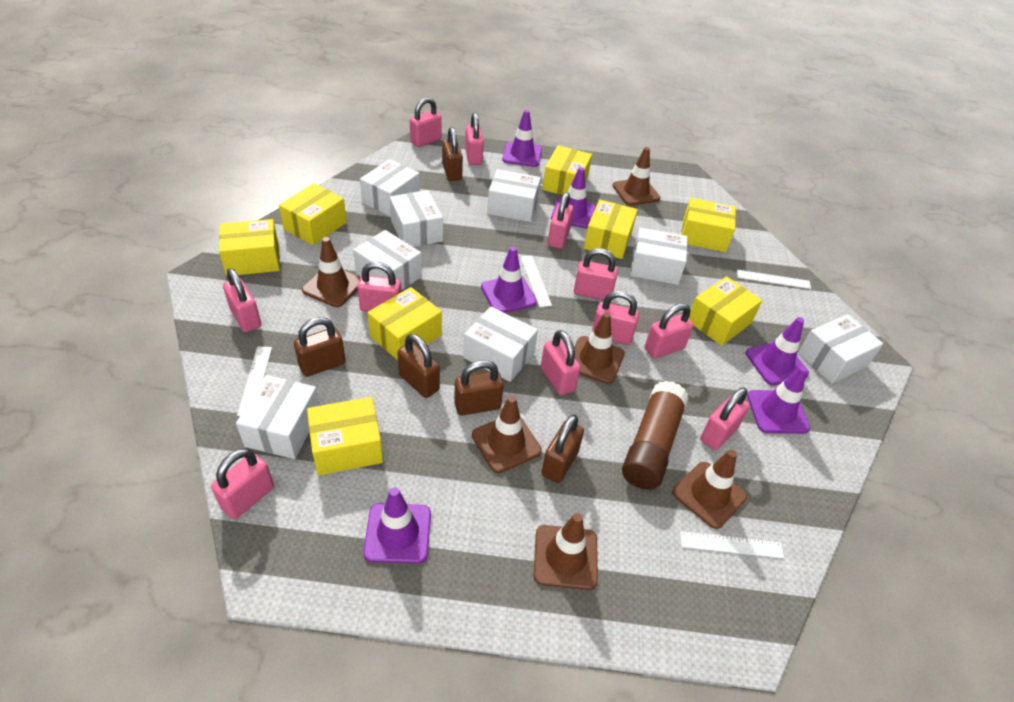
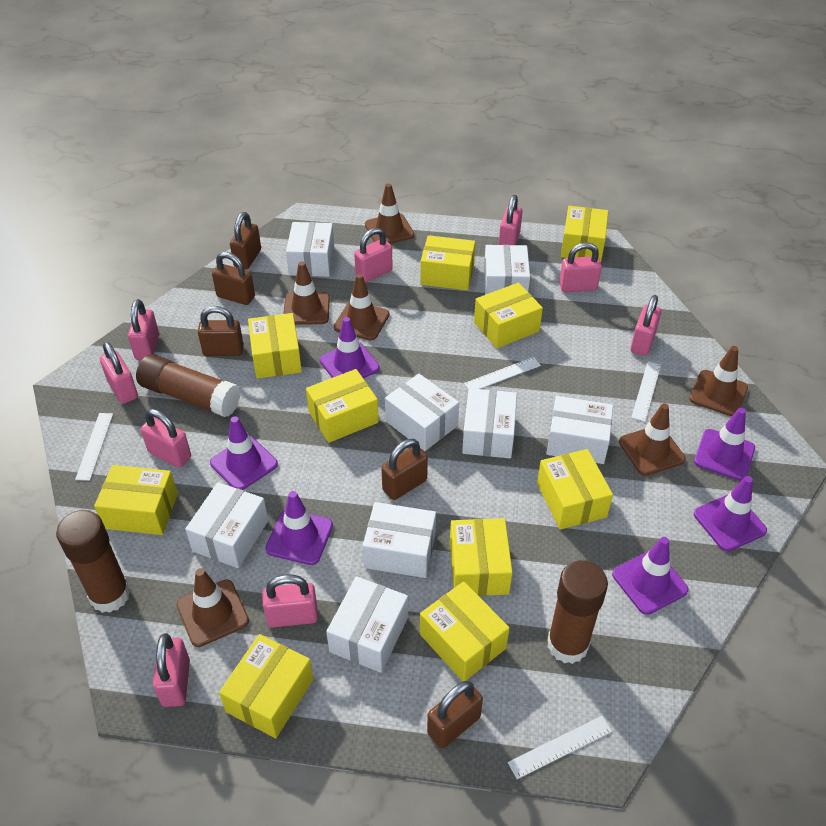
brown glue stick: 1 -> 3
pink padlock: 11 -> 9
yellow box: 8 -> 10

